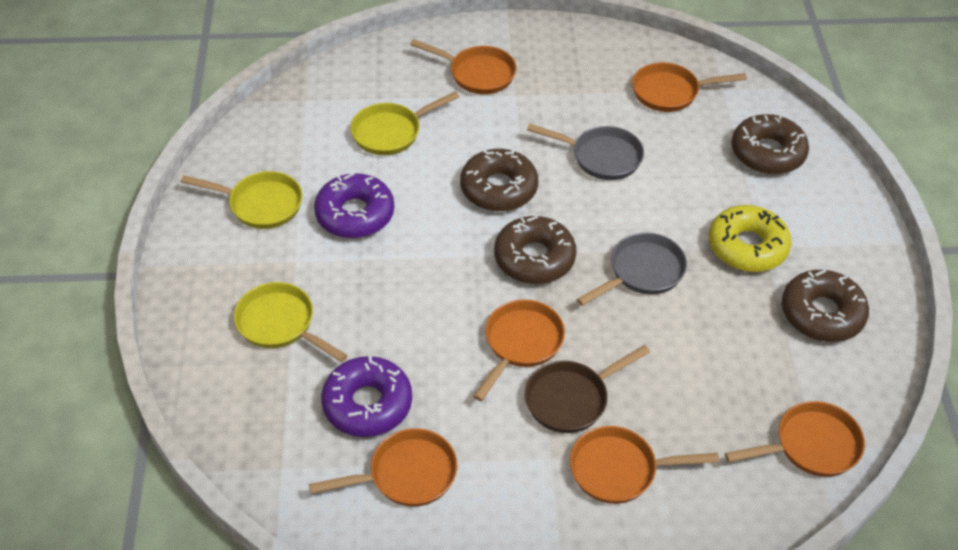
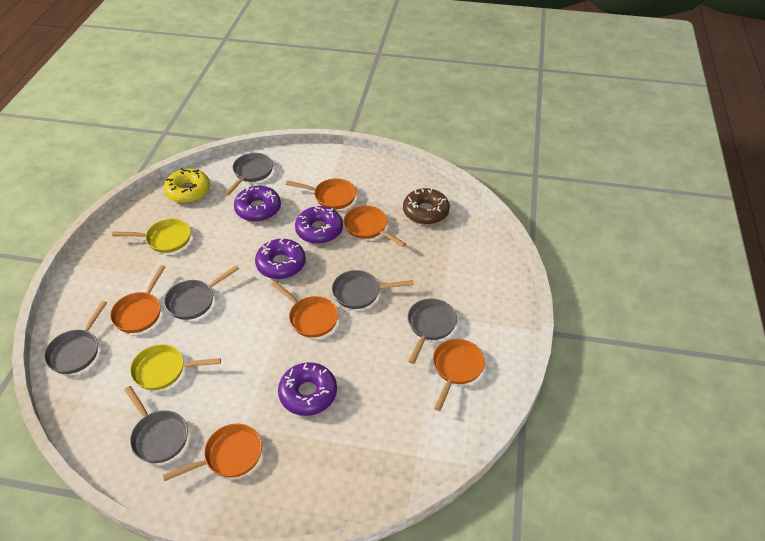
brown donut: 4 -> 1
brown pan: 1 -> 0
grey pan: 2 -> 6
purple donut: 2 -> 4
yellow pan: 3 -> 2

